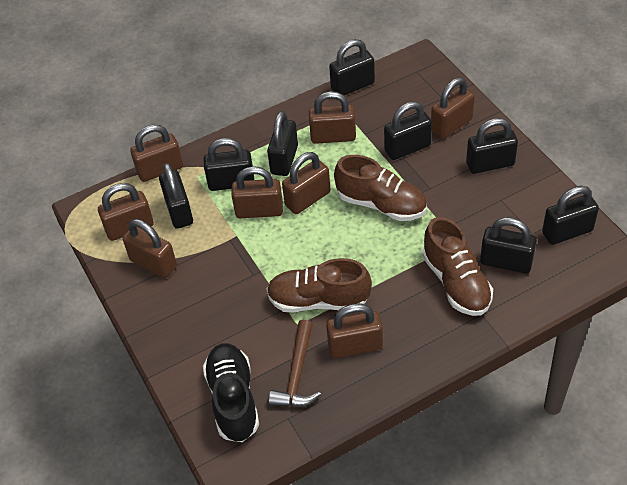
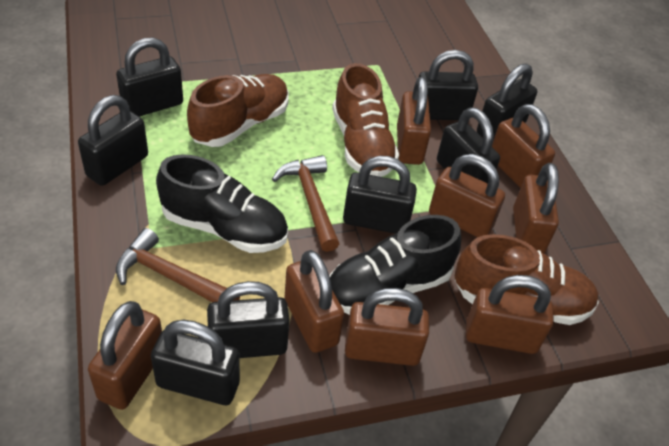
black shoe: 1 -> 2
brown hammer: 1 -> 2

